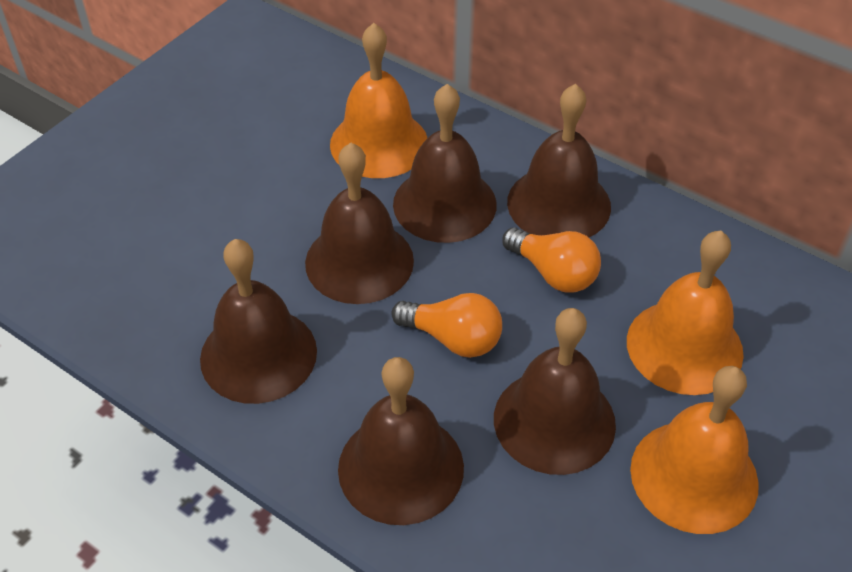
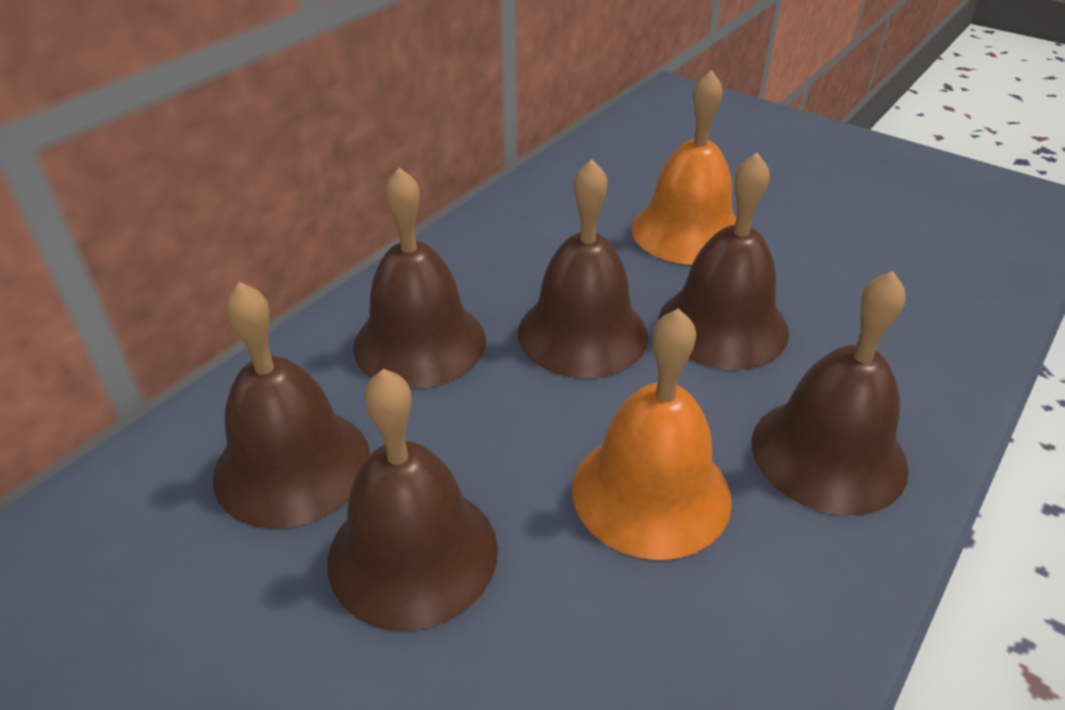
orange bell: 3 -> 2
orange light bulb: 2 -> 0

